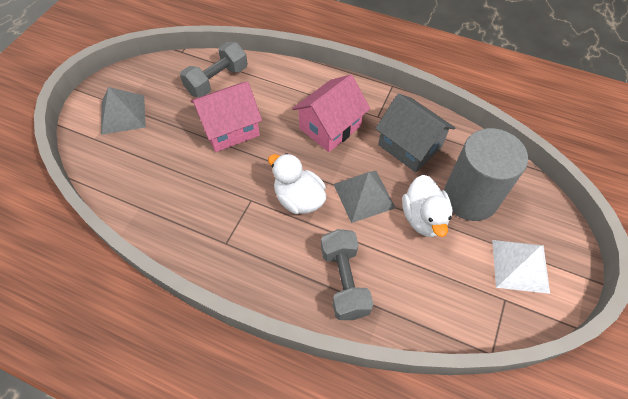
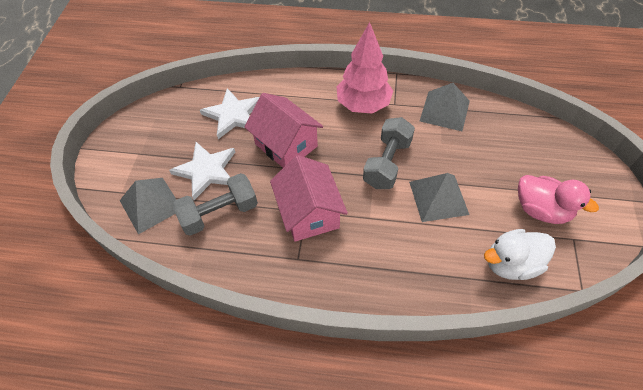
grey cylinder: 1 -> 0
grey house: 1 -> 0
grey pyramid: 2 -> 3
pink duck: 0 -> 1
pink tree: 0 -> 1
white duck: 2 -> 1
white pyramid: 1 -> 0
white star: 0 -> 2

